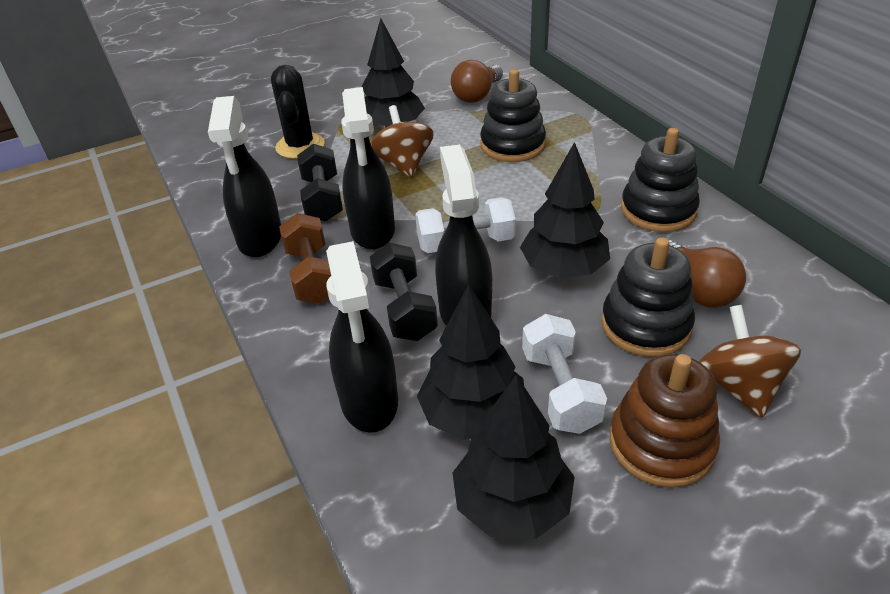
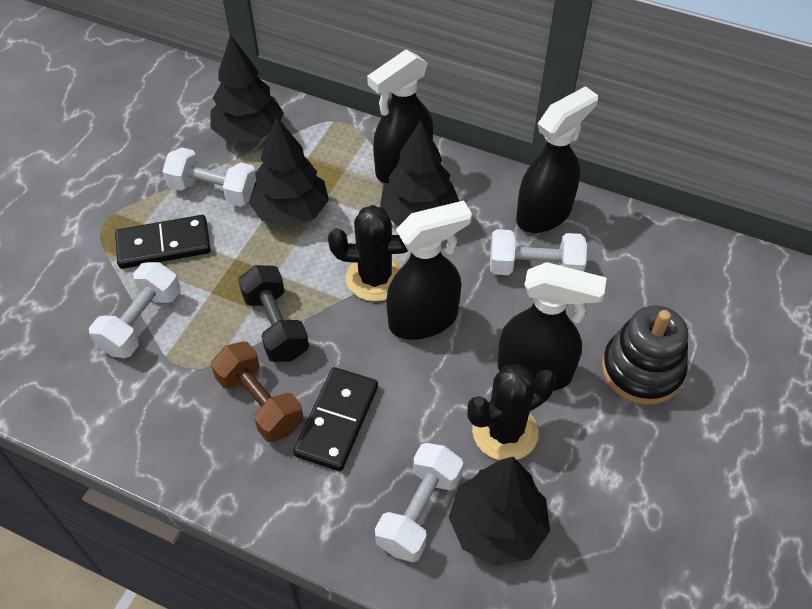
black cactus: 1 -> 2
black domino: 0 -> 2
black dumbbell: 2 -> 1
black stacking toy: 3 -> 1
brown light bulb: 2 -> 0
brown spinning top: 2 -> 0
brown stacking toy: 1 -> 0
white dumbbell: 2 -> 4

